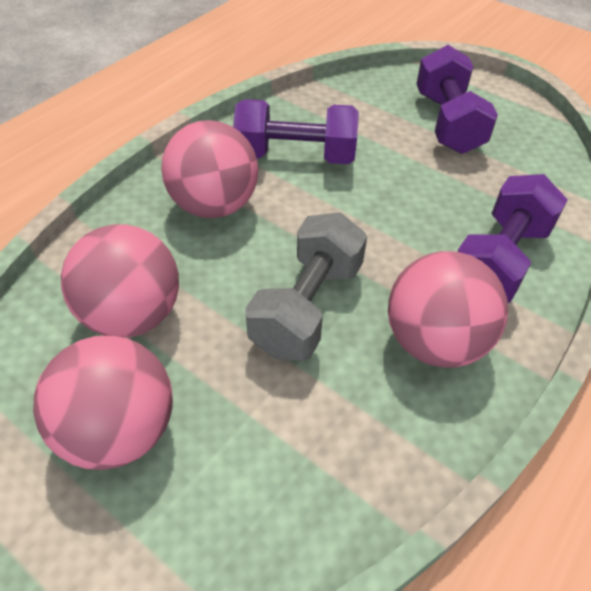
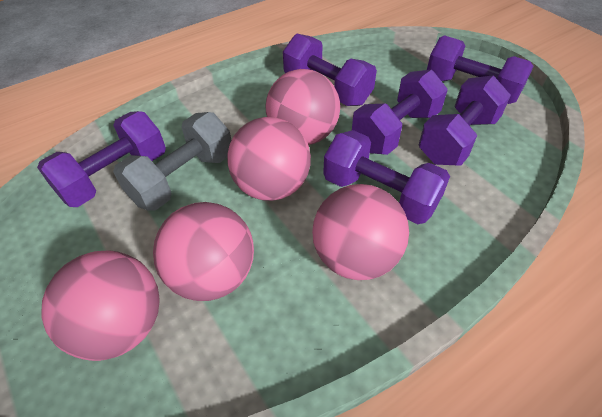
pink ball: 4 -> 5
purple dumbbell: 3 -> 6

